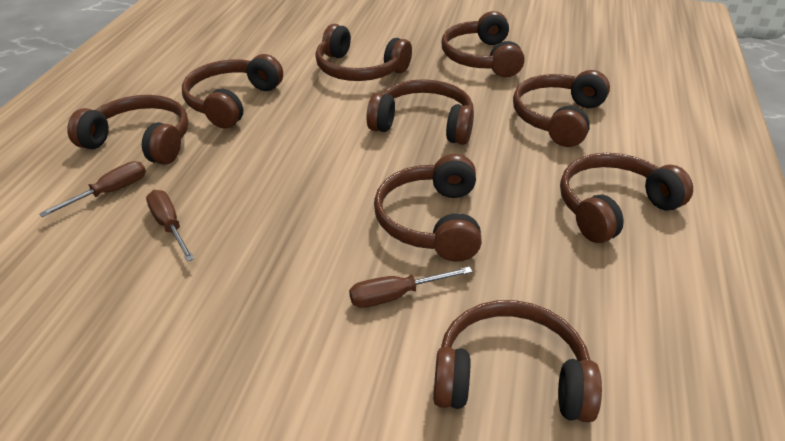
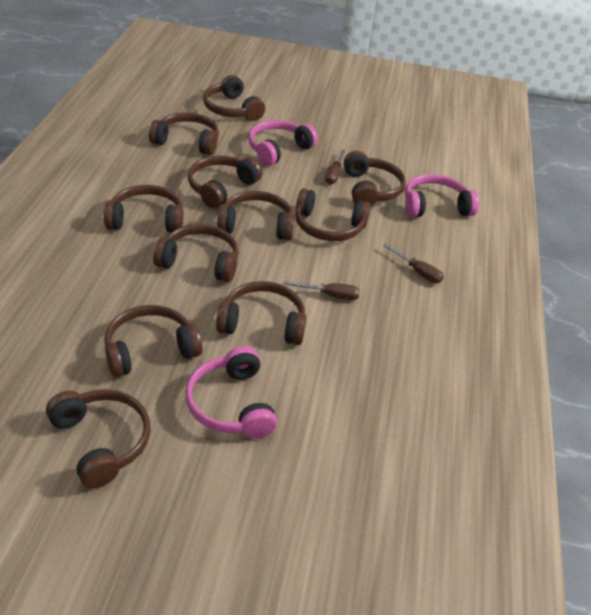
brown headphones: 9 -> 11
pink headphones: 0 -> 3

